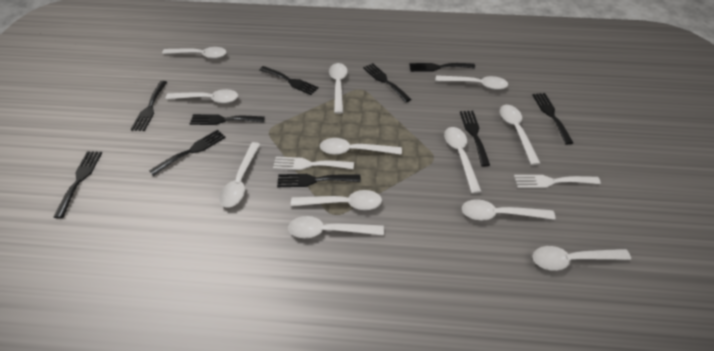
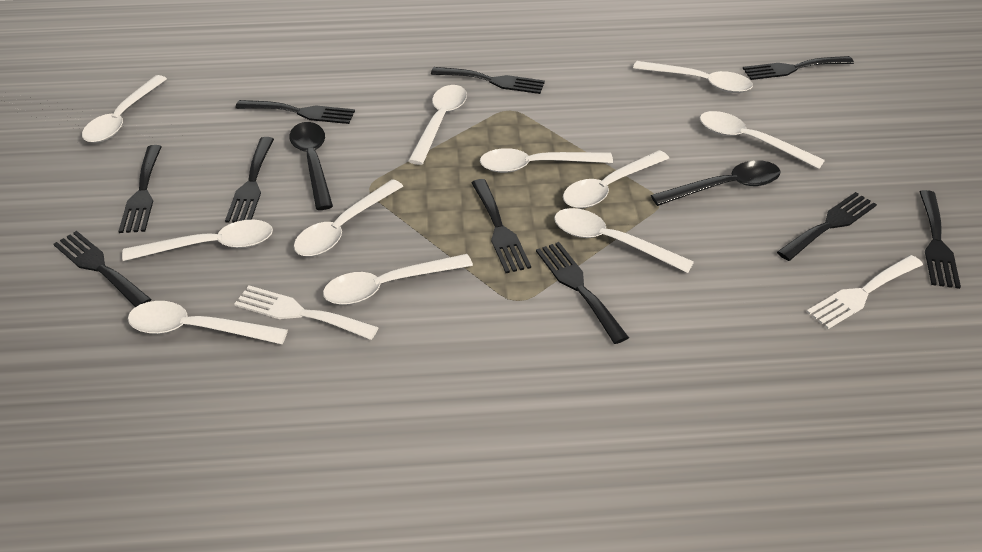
black spoon: 0 -> 2
white spoon: 12 -> 11

